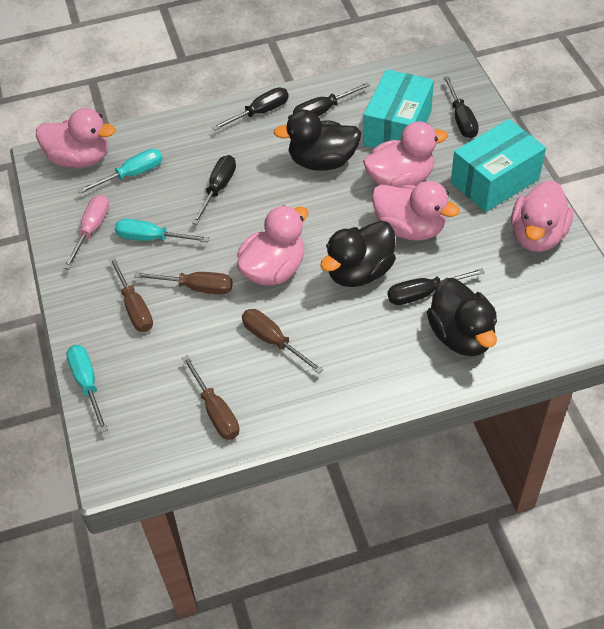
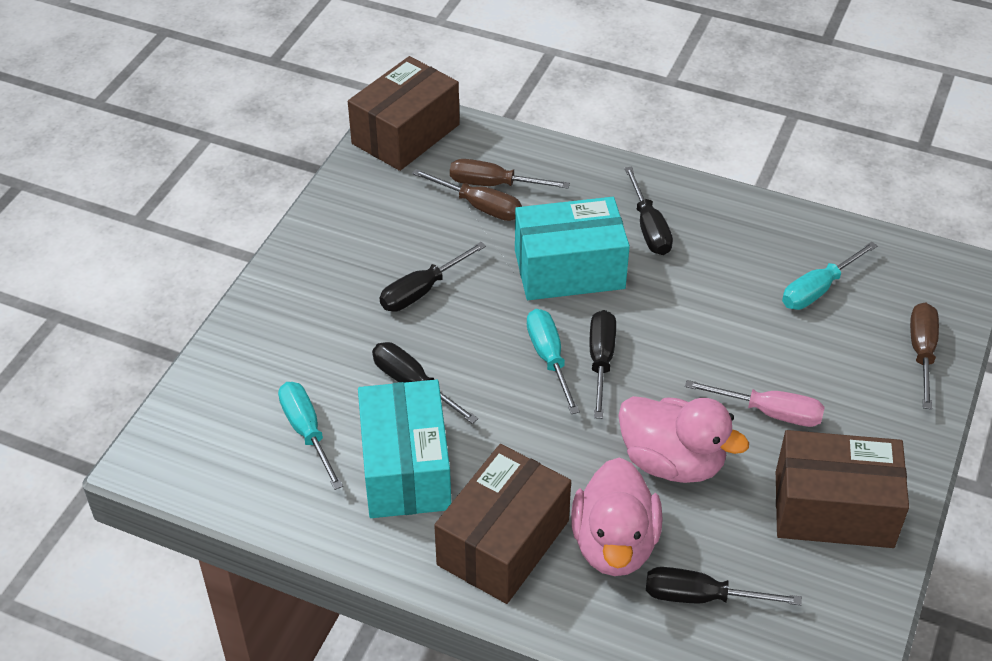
black duck: 3 -> 0
brown box: 0 -> 3
brown screwdriver: 4 -> 3
pink duck: 5 -> 2

